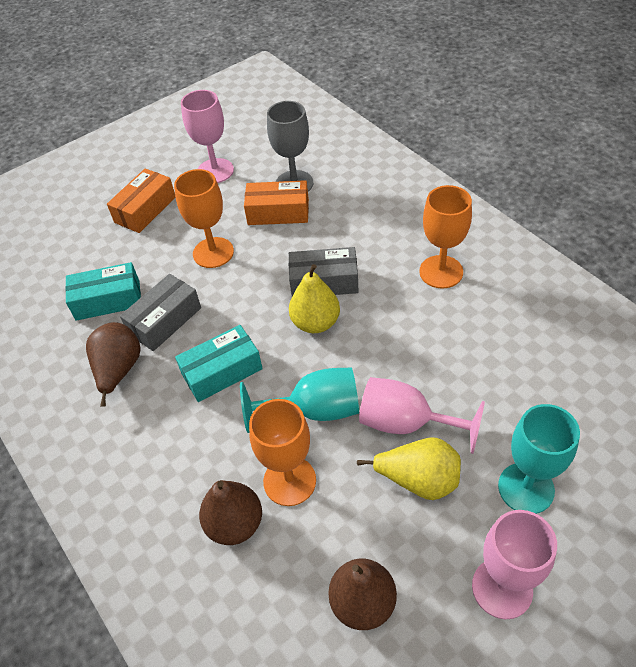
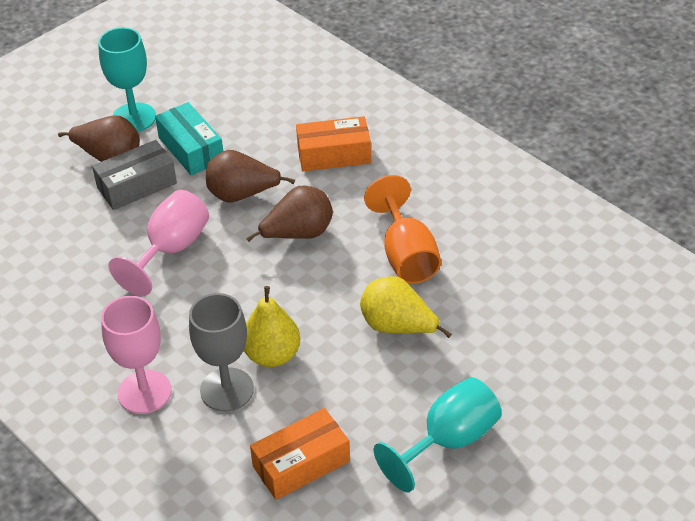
grey box: 2 -> 1
orange goblet: 3 -> 1
pink goblet: 3 -> 2
turquoise box: 2 -> 1

